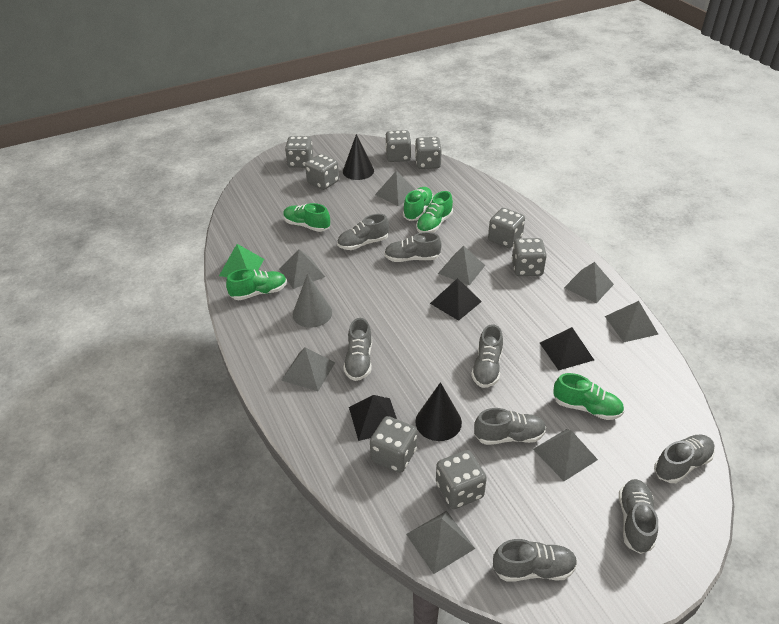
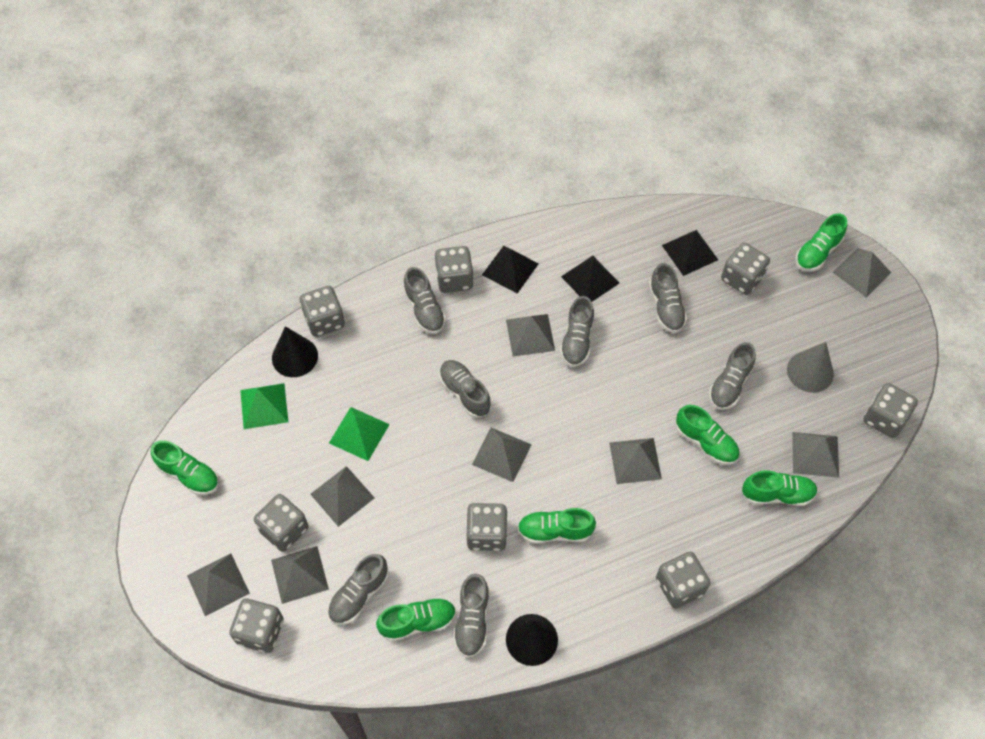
green pyramid: 1 -> 2
green shoe: 5 -> 6
grey shoe: 8 -> 7

